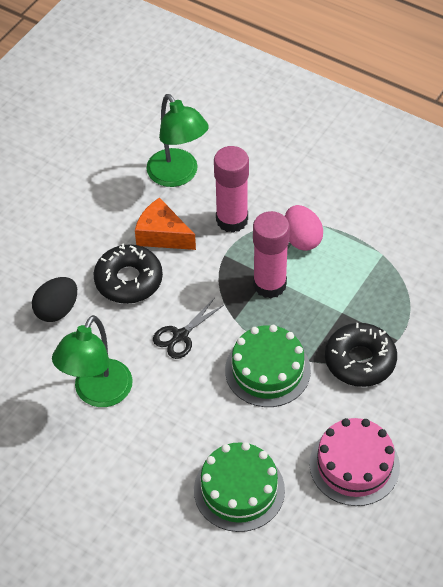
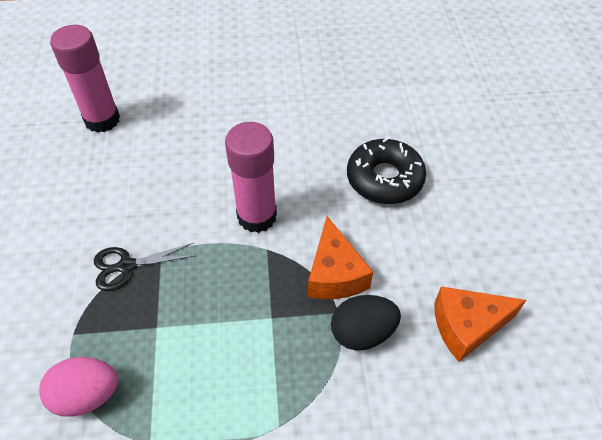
black donut: 2 -> 1
green cake: 2 -> 0
green lamp: 2 -> 0
orange cheese: 1 -> 2
pink cake: 1 -> 0

